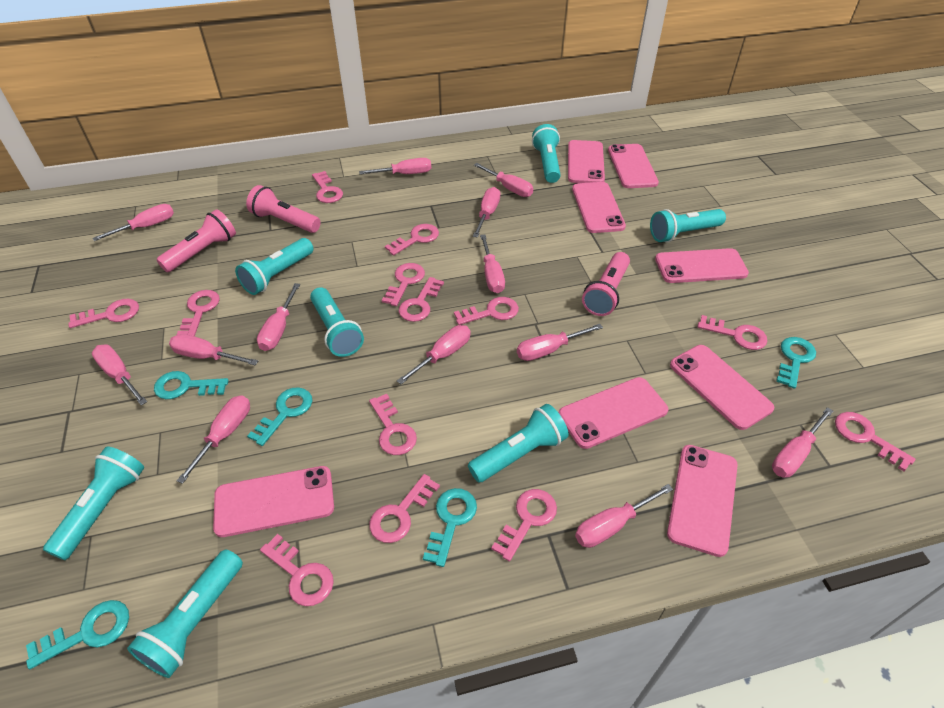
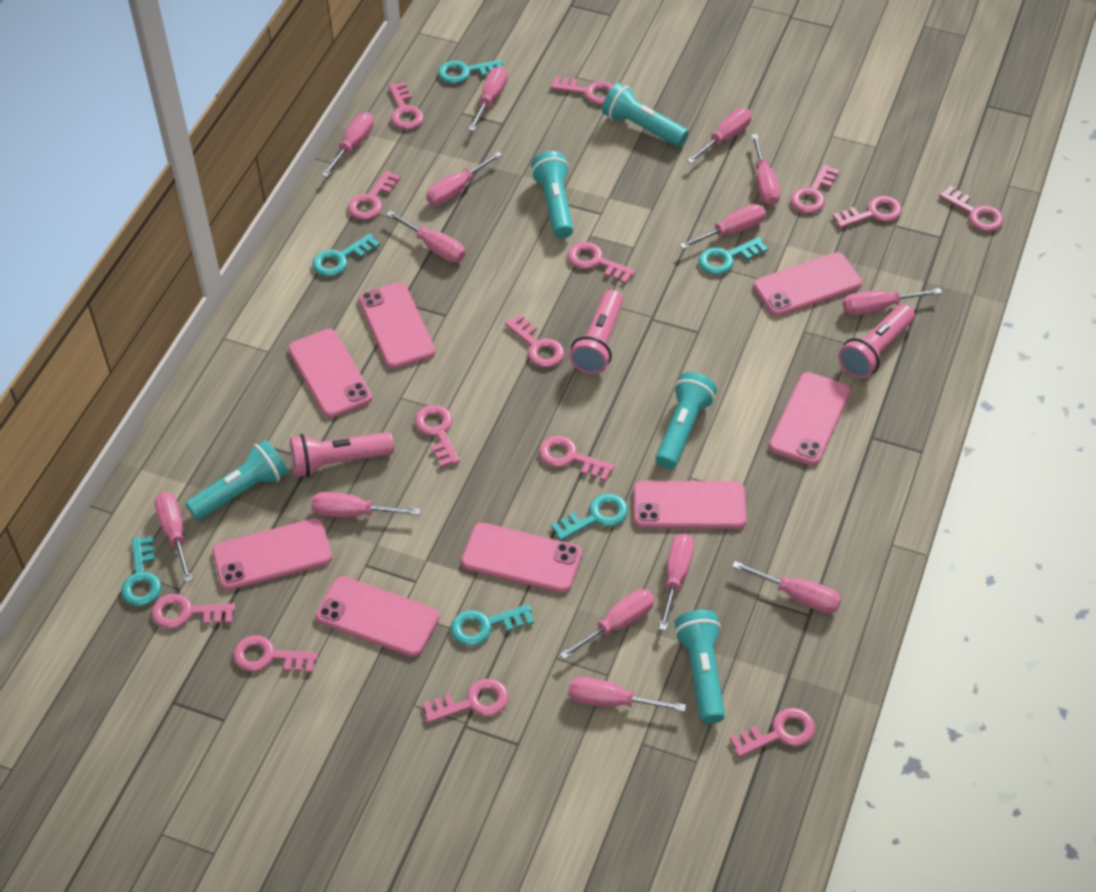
pink key: 13 -> 14
pink screwdriver: 13 -> 14
turquoise flashlight: 7 -> 5
turquoise key: 5 -> 6

